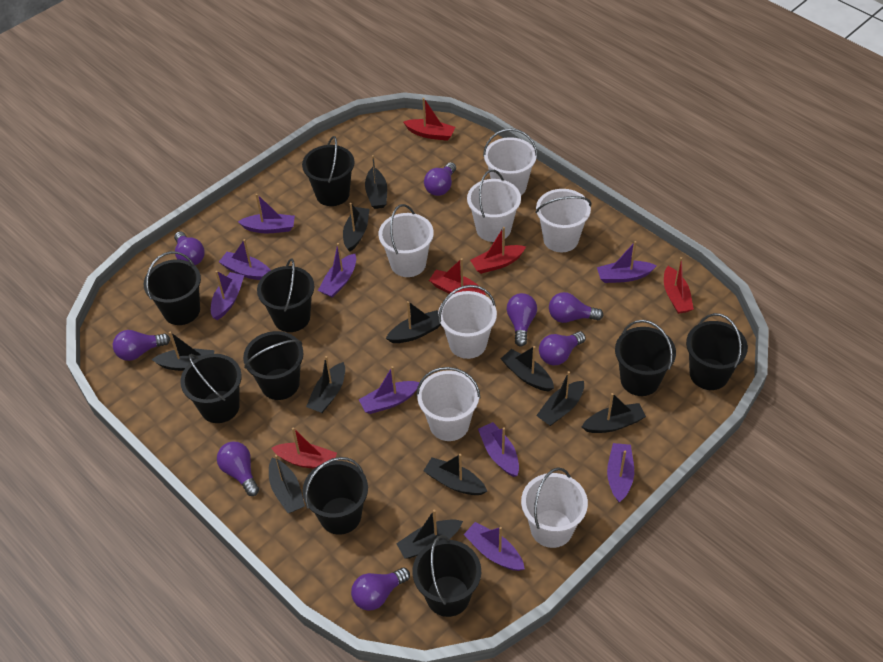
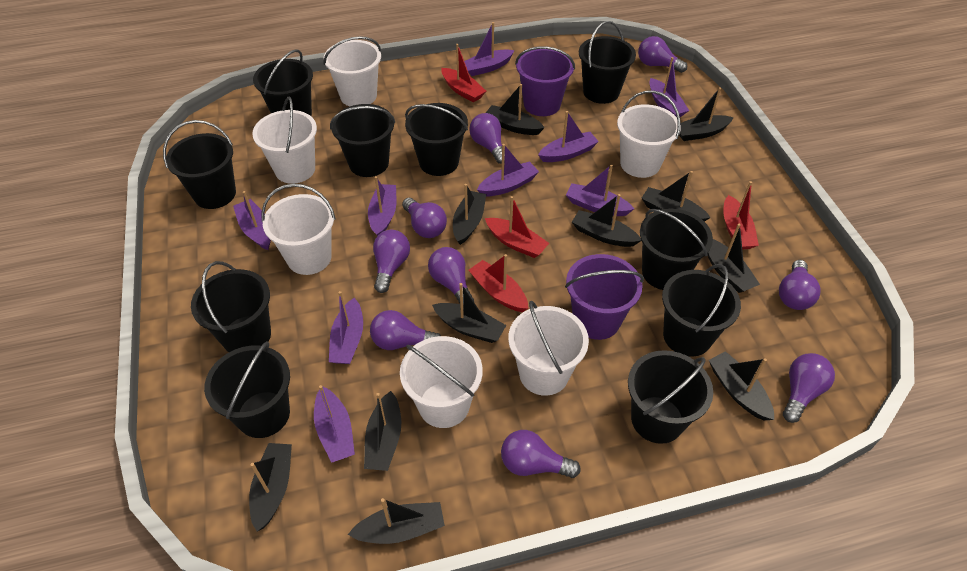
black bucket: 9 -> 10
purple bucket: 0 -> 2
purple light bulb: 8 -> 9
red boat: 5 -> 4
white bucket: 7 -> 6

